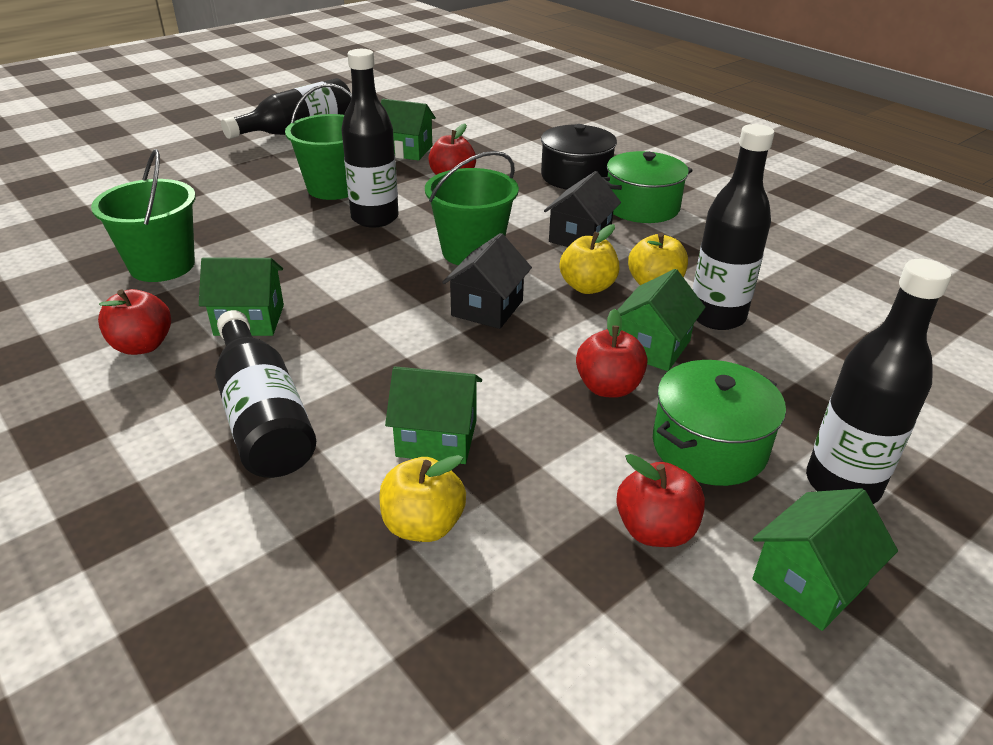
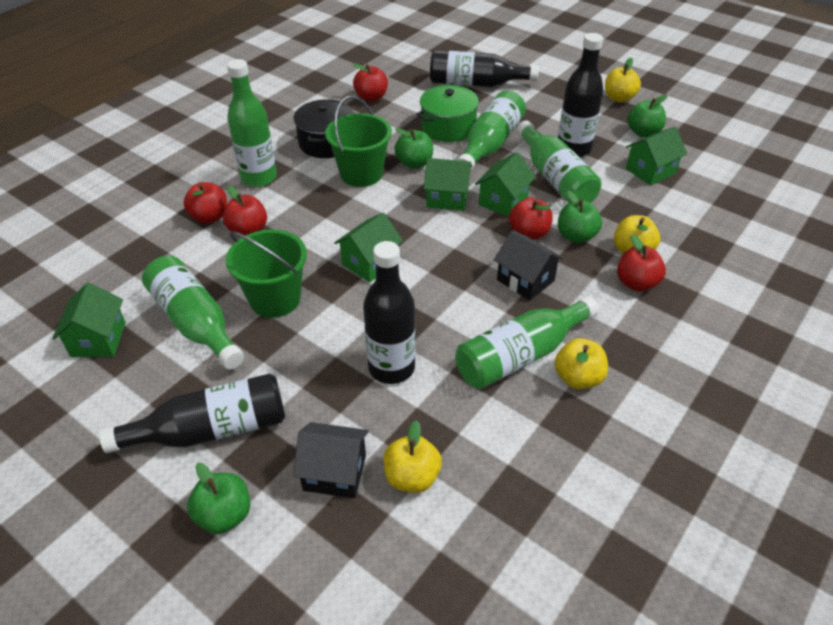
black bottle: 5 -> 4
green apple: 0 -> 4
green bottle: 0 -> 5
green bucket: 3 -> 2
green pot: 2 -> 1
red apple: 4 -> 5
yellow apple: 3 -> 4

